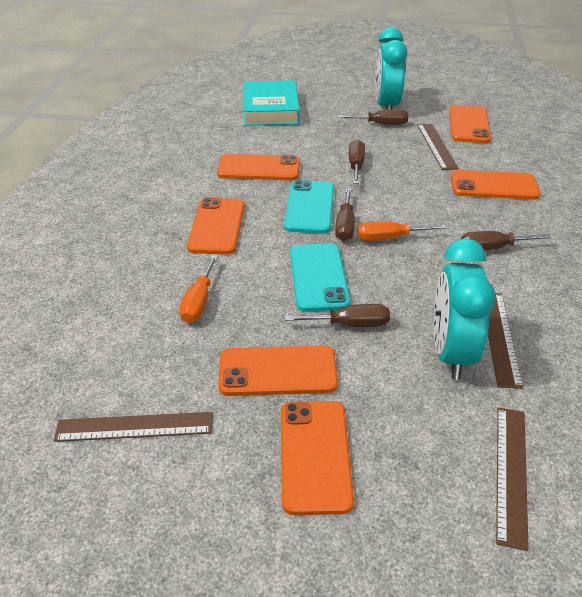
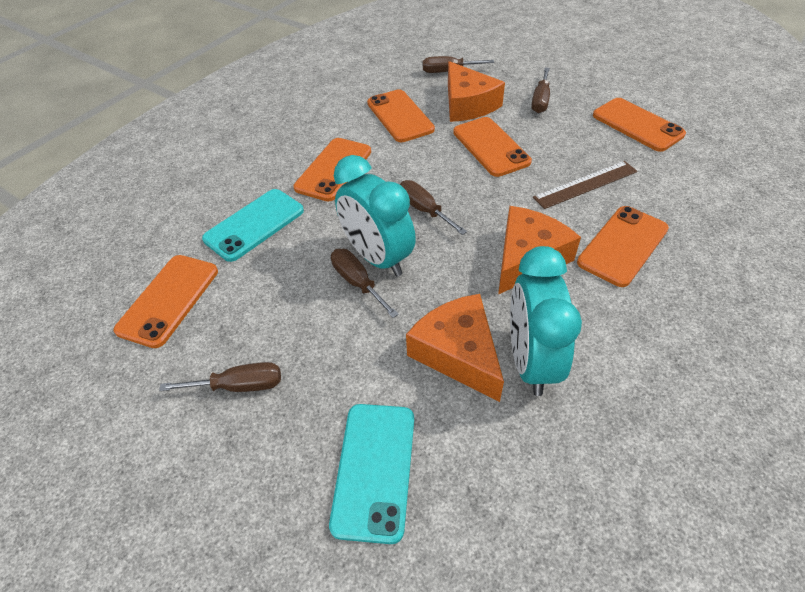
brown ruler: 4 -> 1
orange cheese: 0 -> 3
orange screwdriver: 2 -> 0
turquoise book: 1 -> 0

